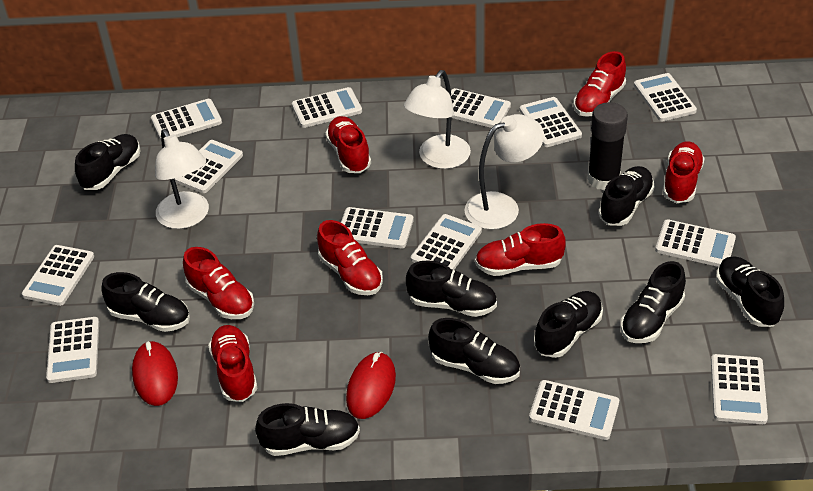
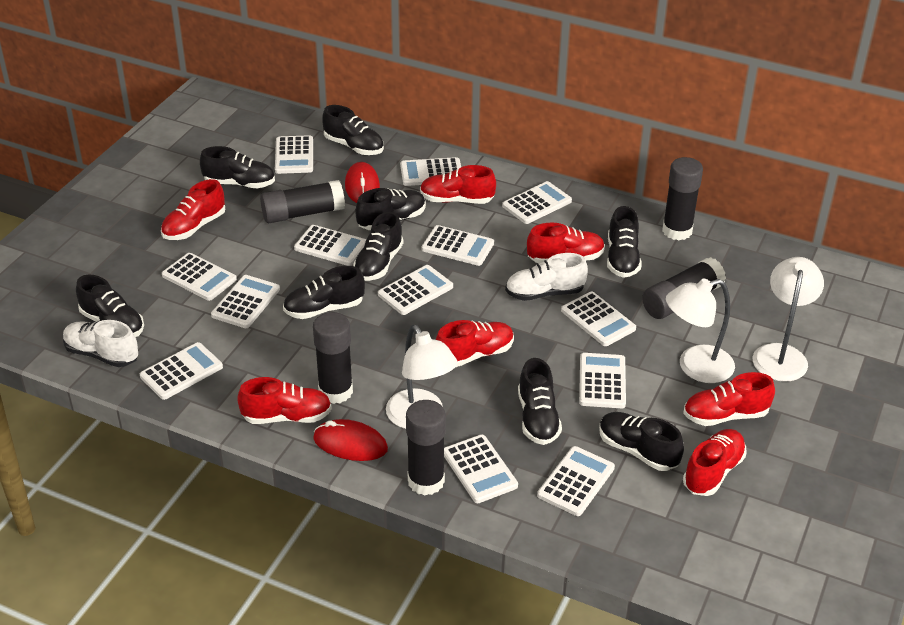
black glue stick: 1 -> 5
white shoe: 0 -> 2

